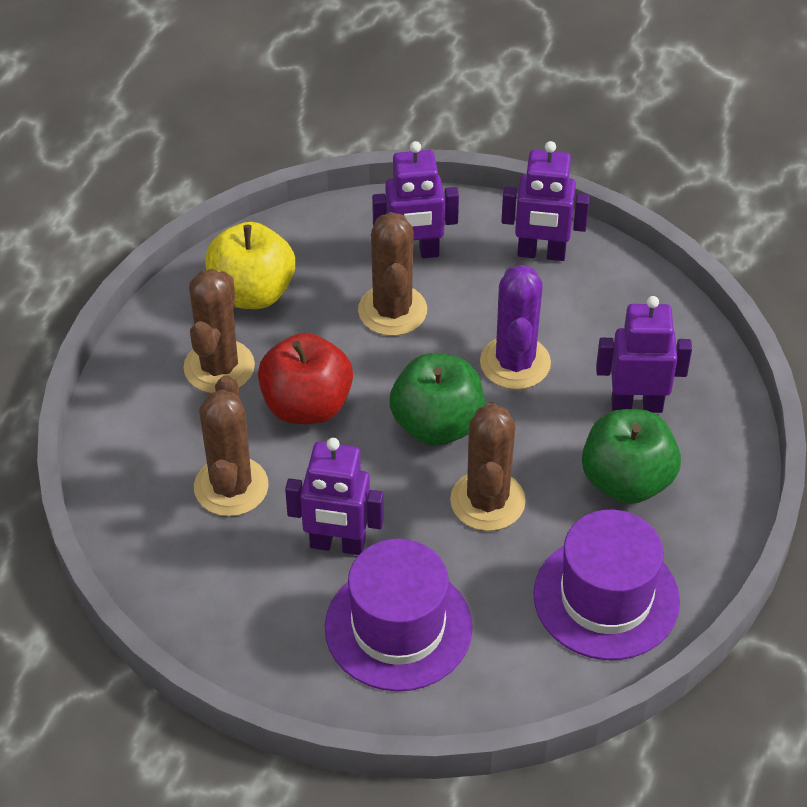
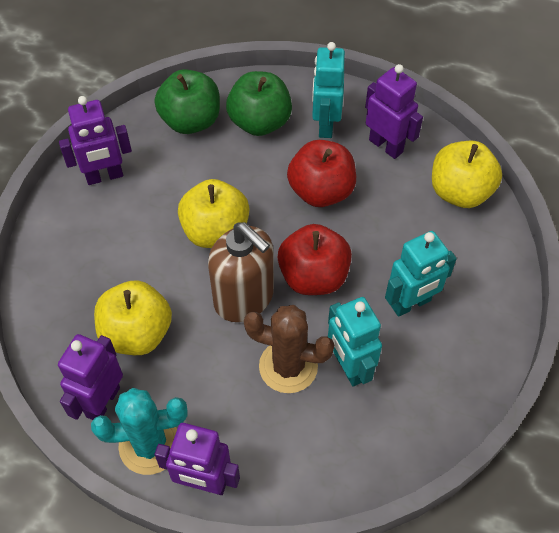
brown cactus: 4 -> 1
brown soap dispenser: 0 -> 1
purple cactus: 1 -> 0
purple hat: 2 -> 0
red apple: 1 -> 2
turquoise cactus: 0 -> 1
turquoise robot: 0 -> 3
yellow apple: 1 -> 3

